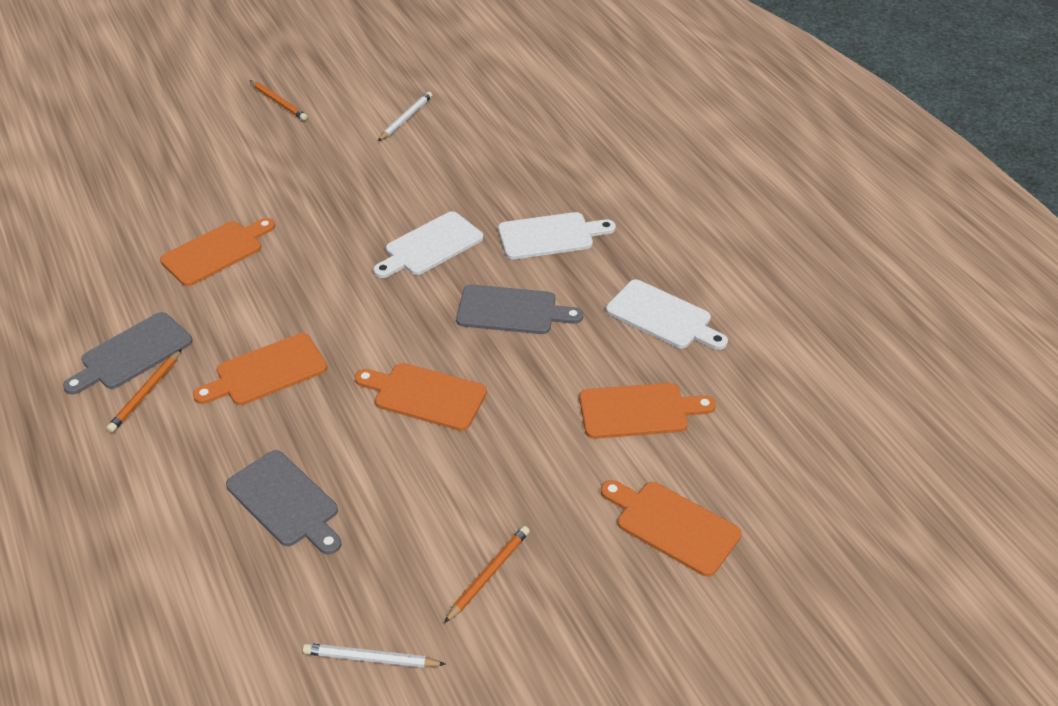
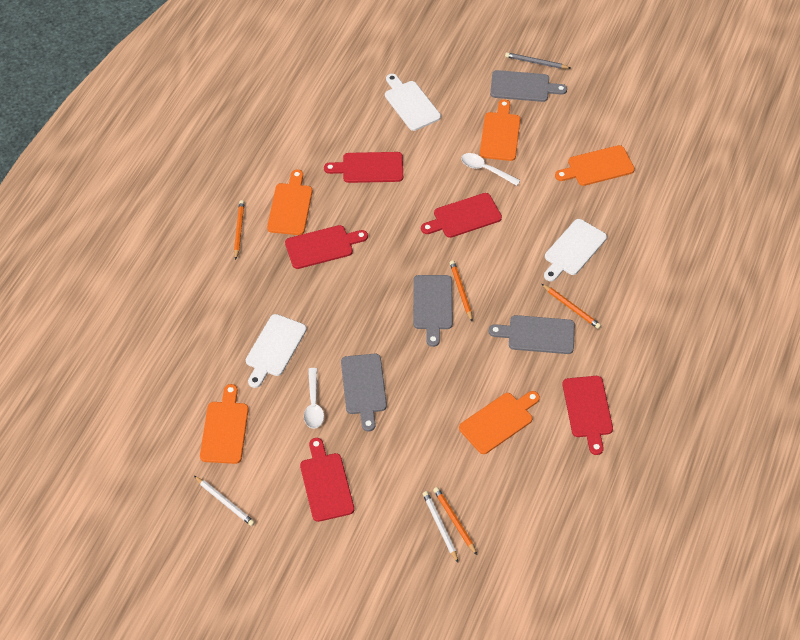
grey cutting board: 3 -> 4
grey pencil: 0 -> 1
orange pencil: 3 -> 4
red cutting board: 0 -> 5
white spoon: 0 -> 2

